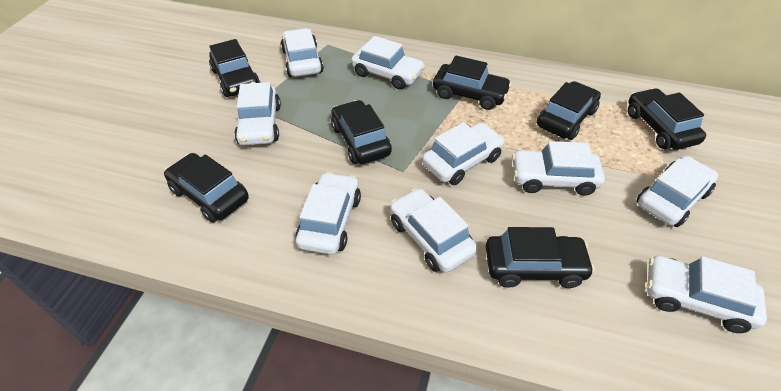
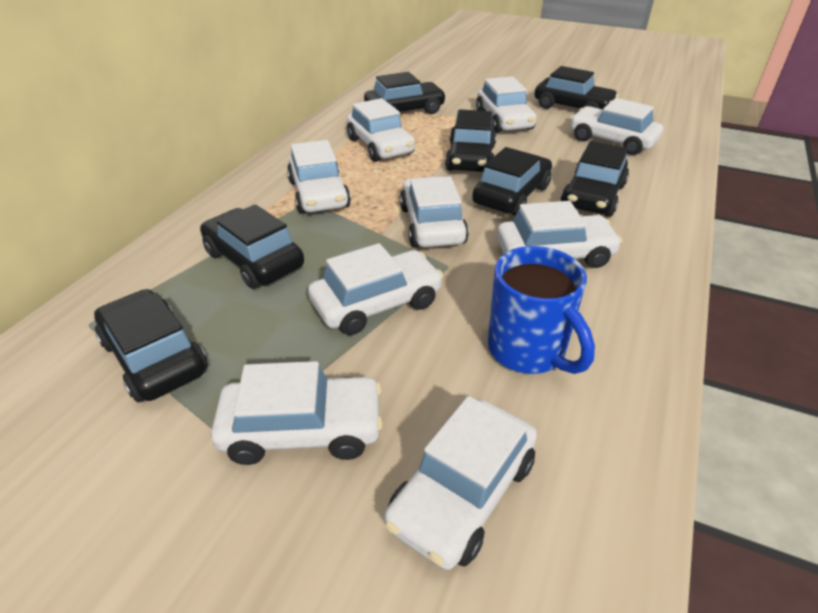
blue mug: 0 -> 1

